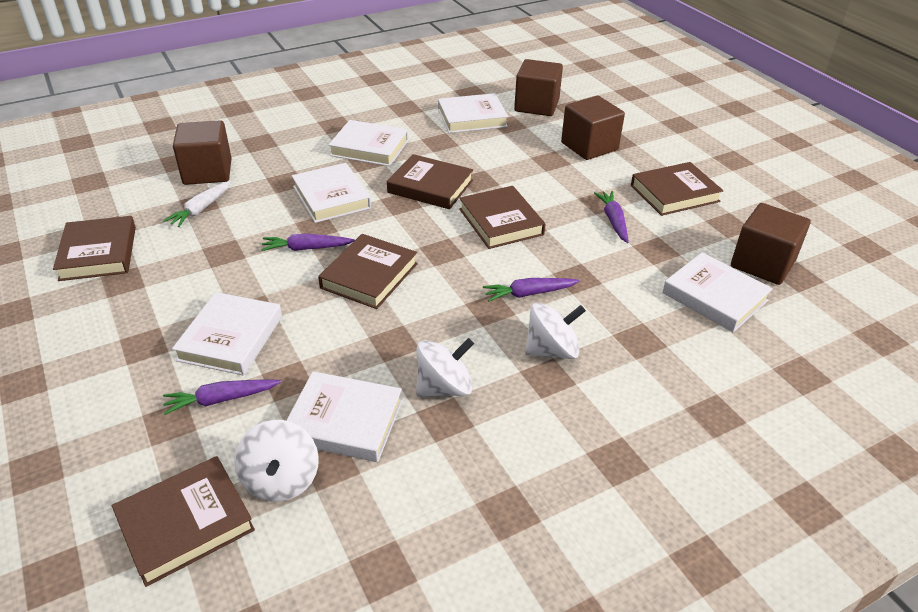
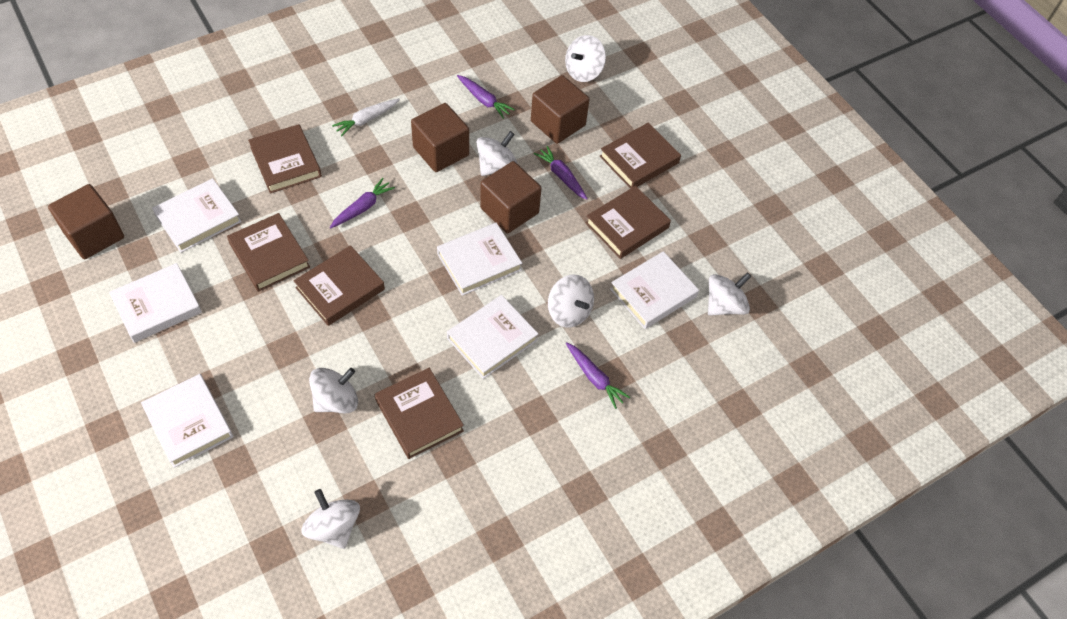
white spinning top: 3 -> 6

